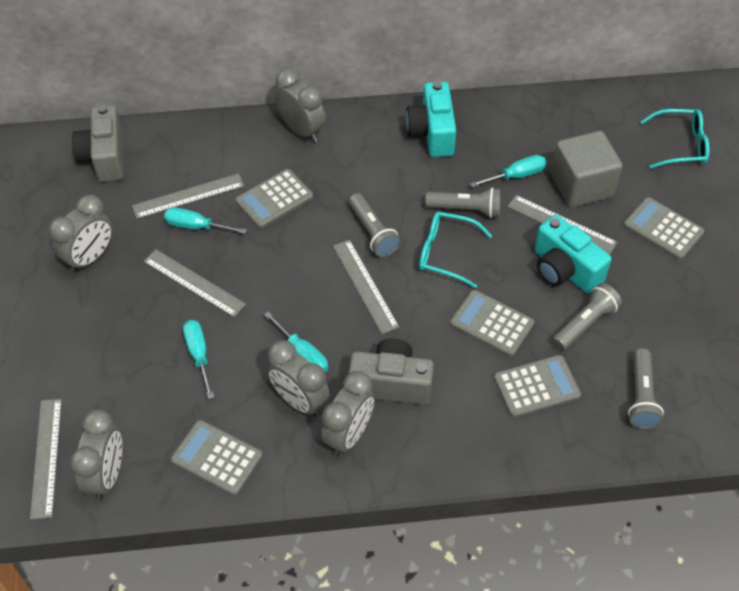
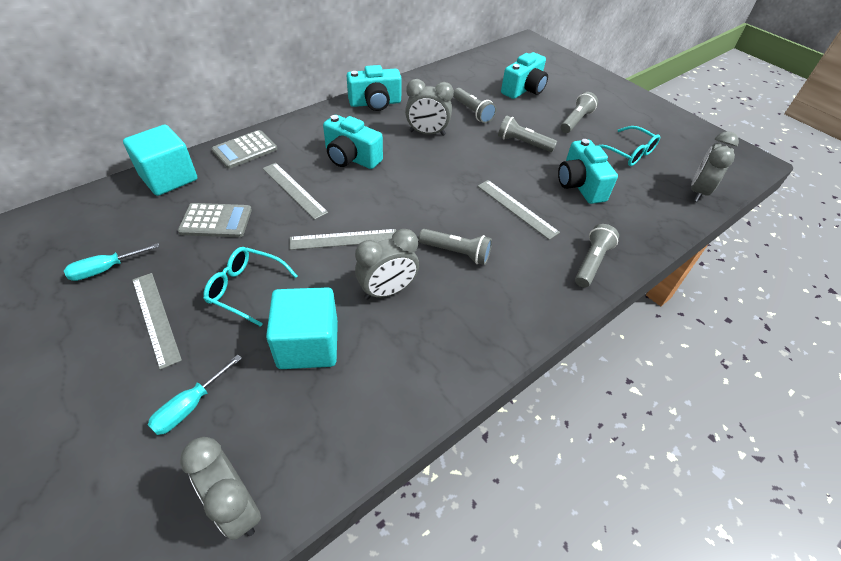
grey calculator: 5 -> 2
grey camera: 2 -> 0
grey clock: 5 -> 4
grey cube: 1 -> 0
grey flashlight: 4 -> 5
grey ruler: 5 -> 4
turquoise camera: 2 -> 4
turquoise cube: 0 -> 2
turquoise screwdriver: 4 -> 2

